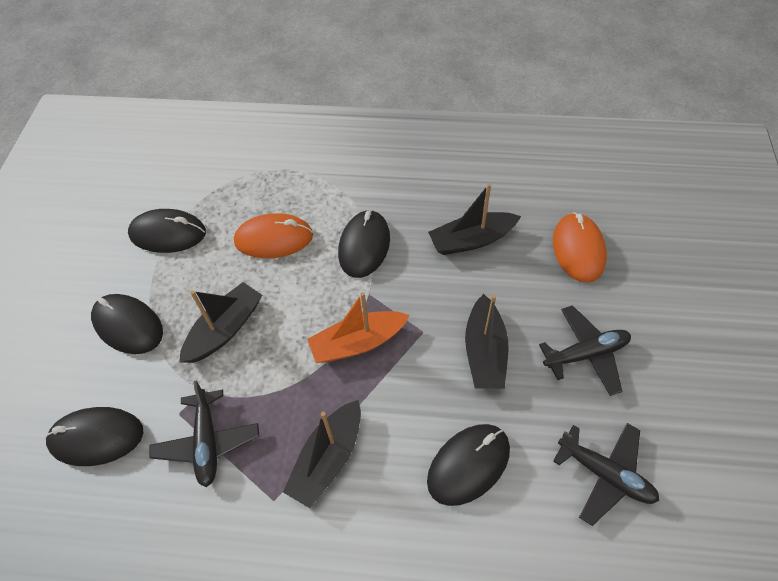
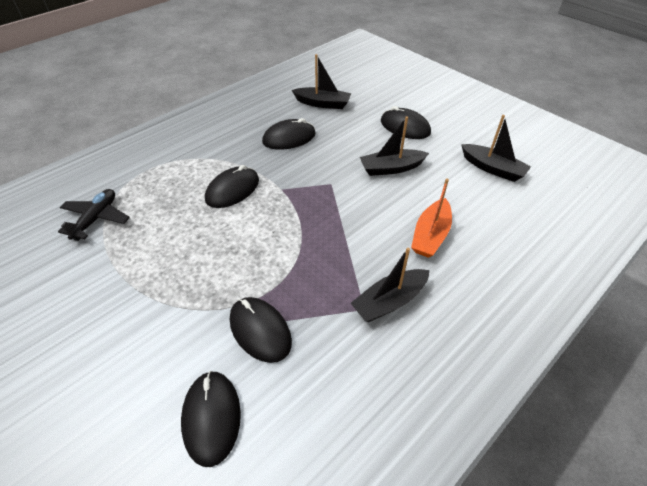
black plane: 3 -> 1
orange mouse: 2 -> 0

